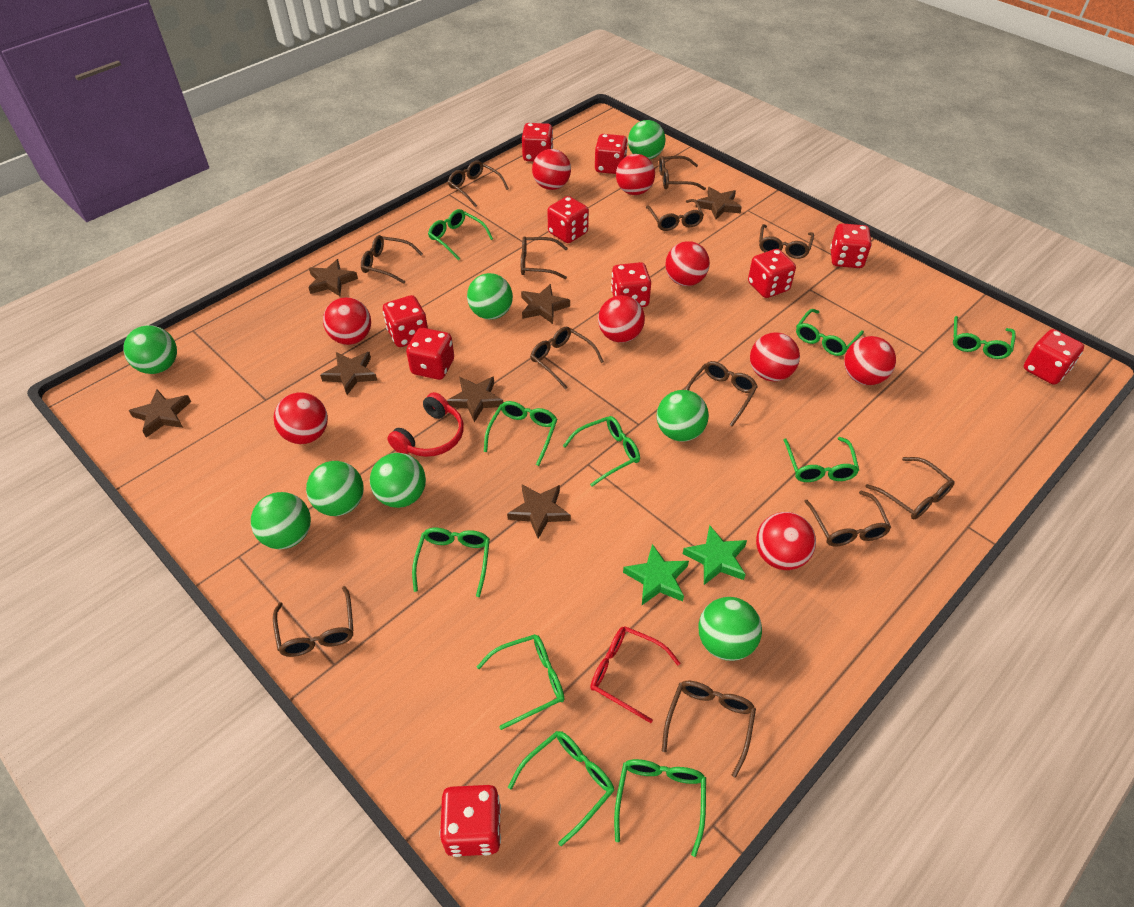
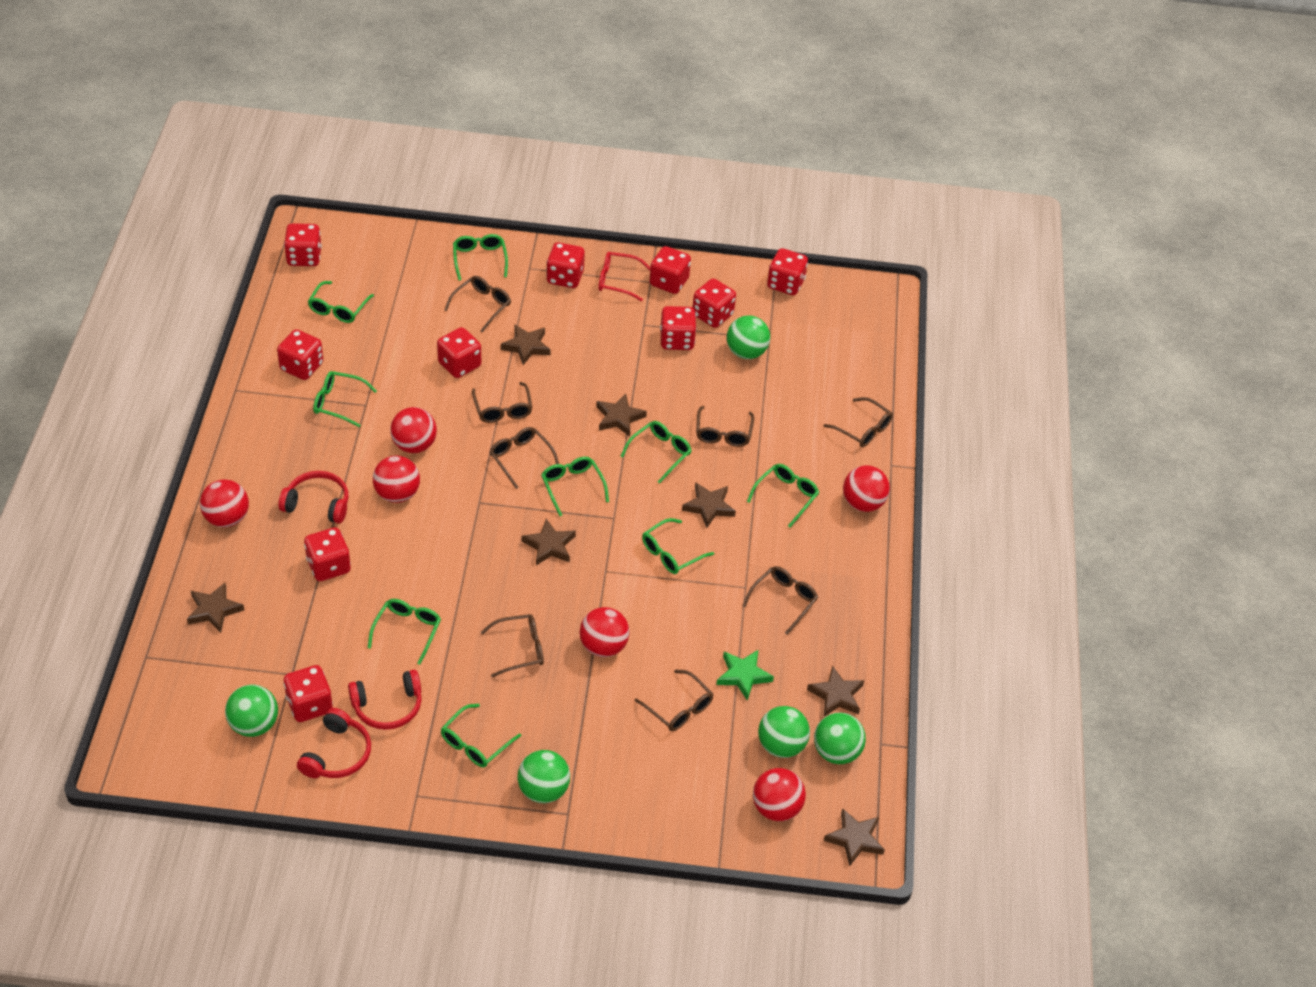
brown glasses: 12 -> 8
green ball: 8 -> 5
green glasses: 10 -> 9
green star: 2 -> 1
red ball: 9 -> 6
red headphones: 1 -> 3

